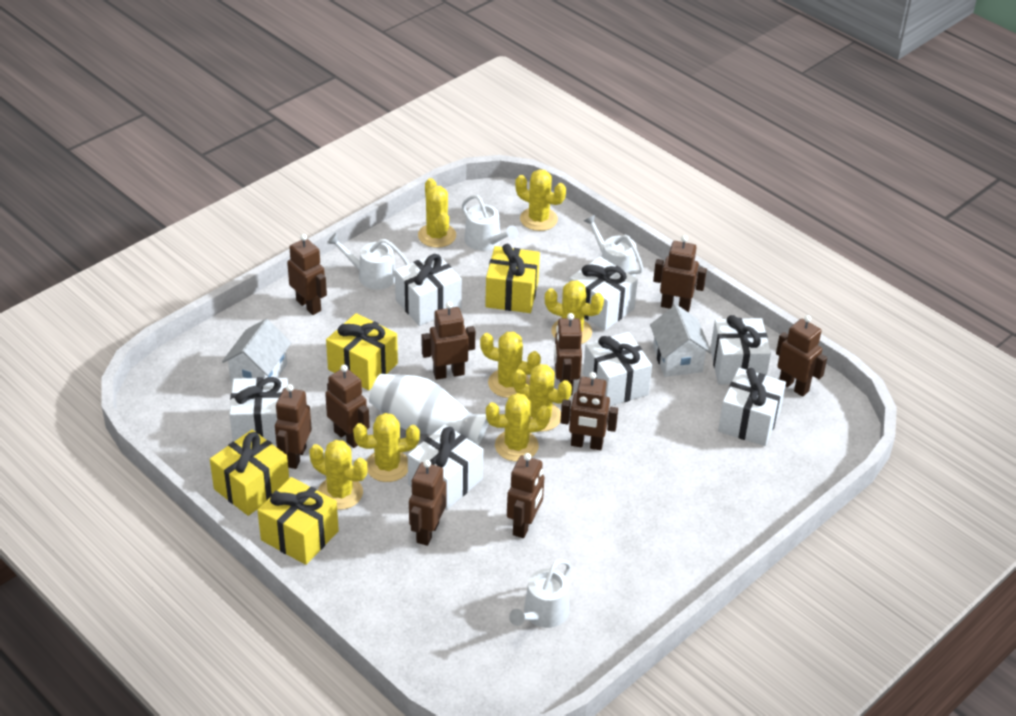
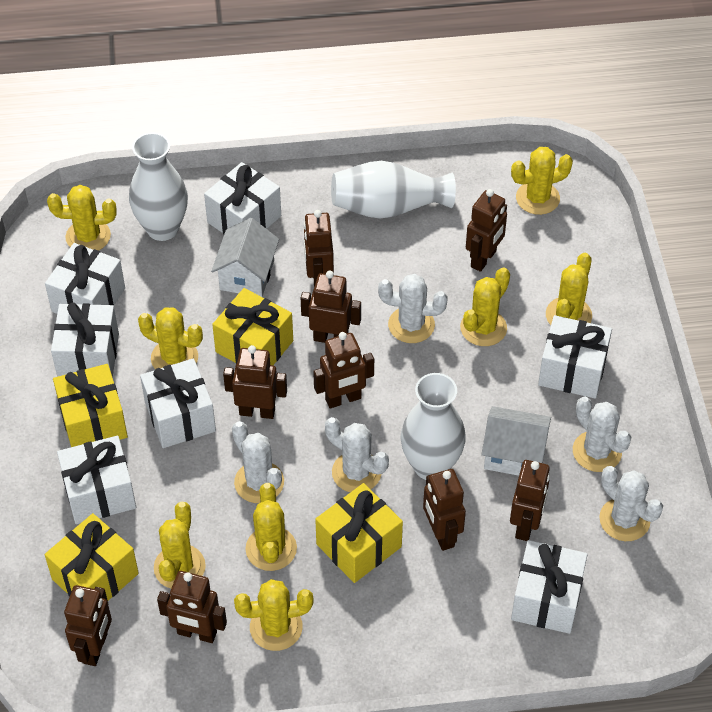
brown robot: 10 -> 9
white cactus: 0 -> 5
white vase: 1 -> 3
white watering can: 4 -> 0

